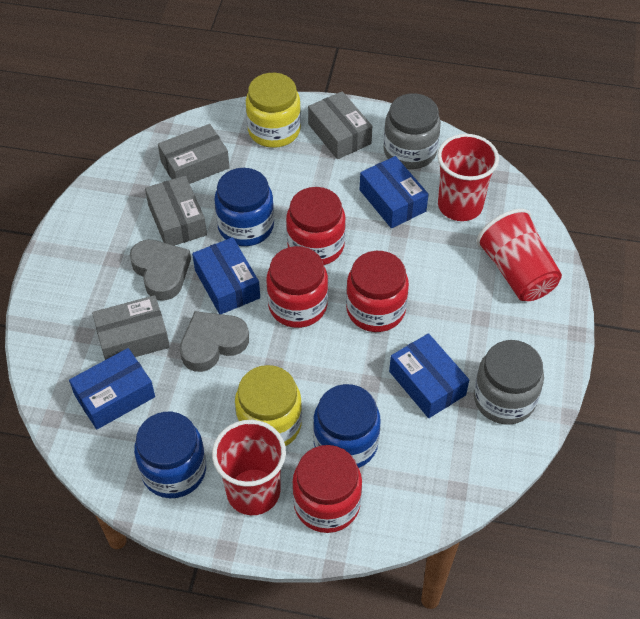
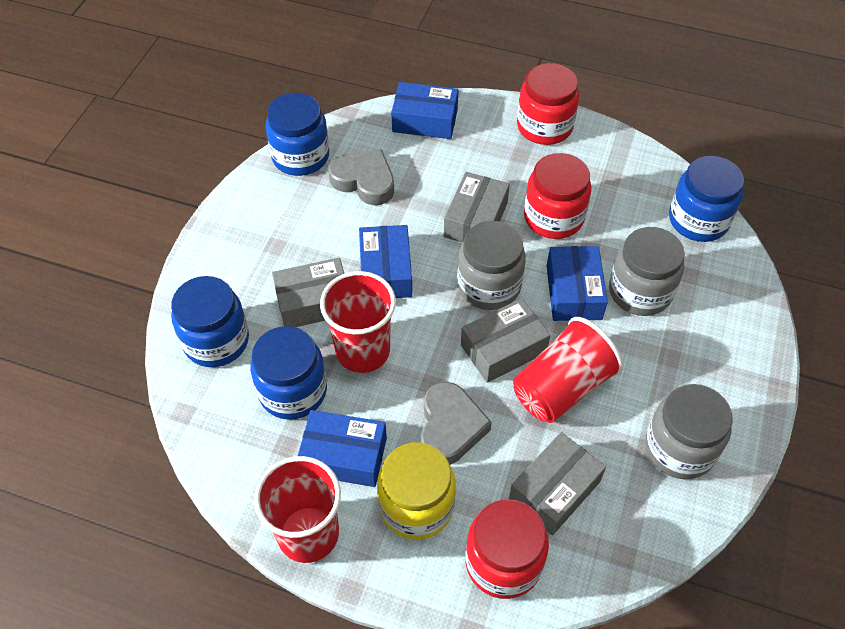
blue jar: 3 -> 4
grey jar: 2 -> 3
red jar: 4 -> 3
yellow jar: 2 -> 1

